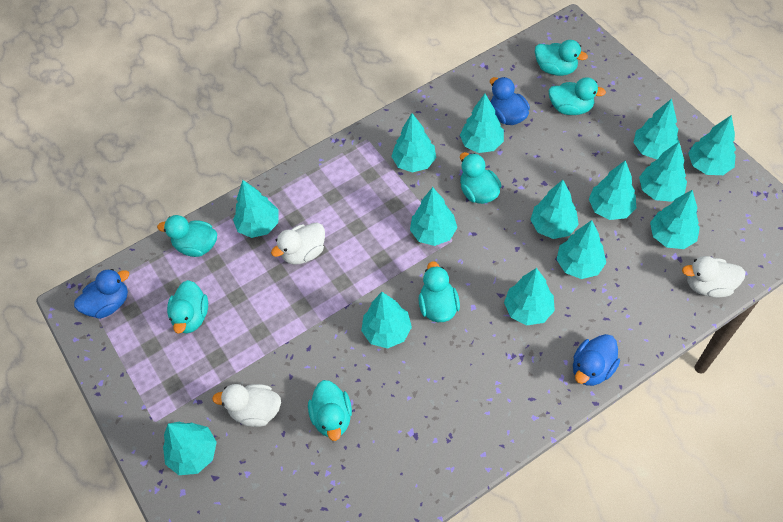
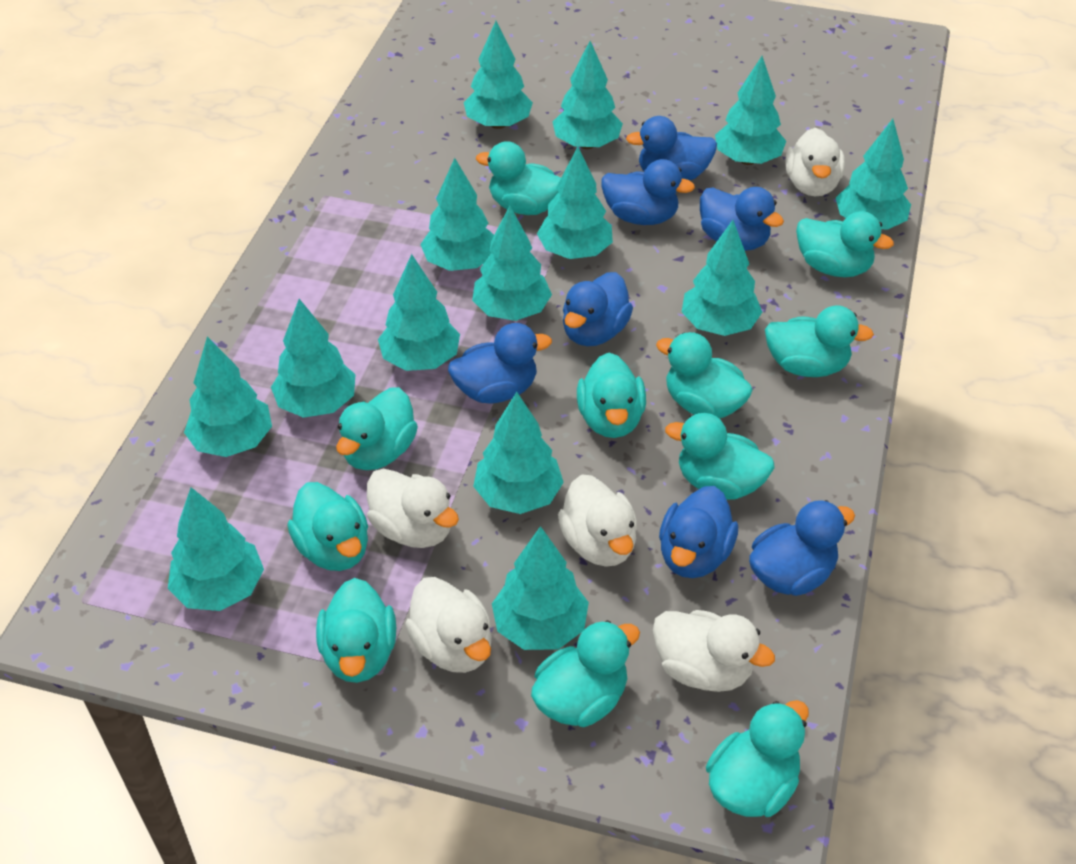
blue duck: 3 -> 7
turquoise duck: 7 -> 11
white duck: 3 -> 5

